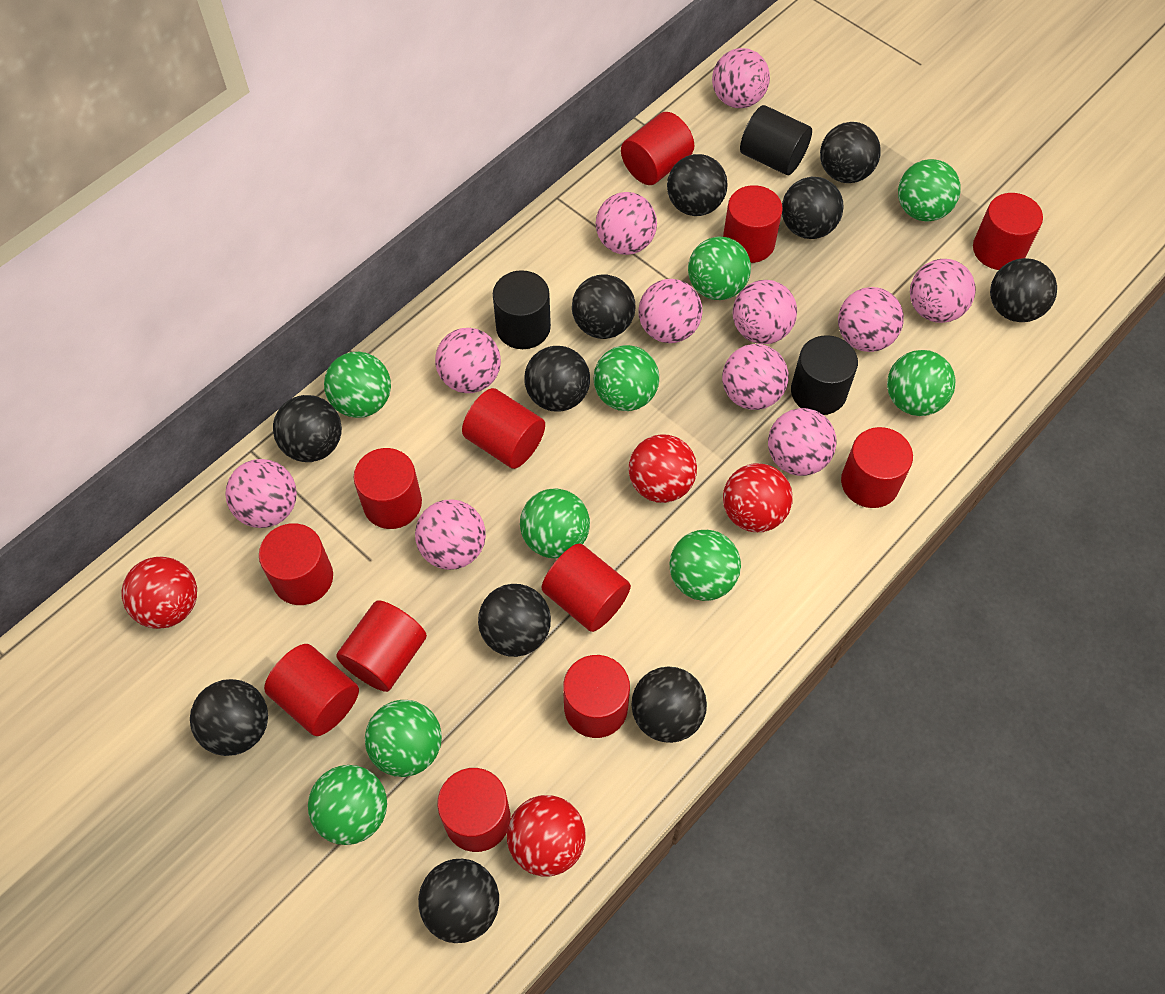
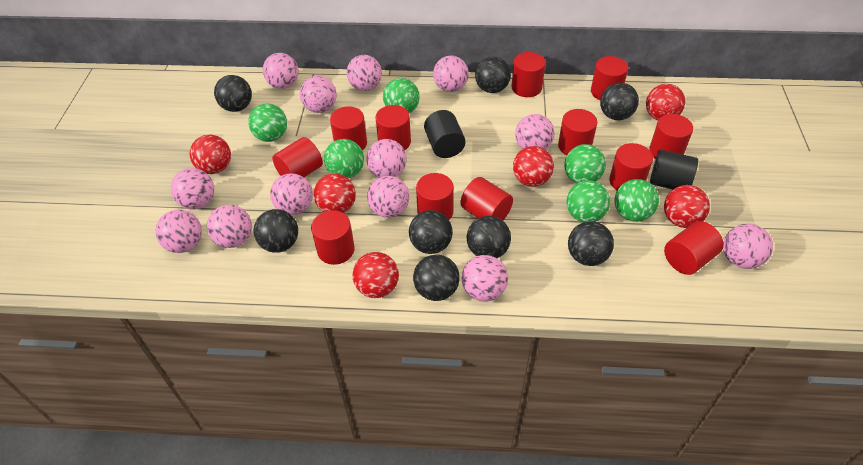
black ball: 11 -> 8
black cylinder: 3 -> 2
green ball: 9 -> 6
pink ball: 11 -> 13
red ball: 4 -> 6

